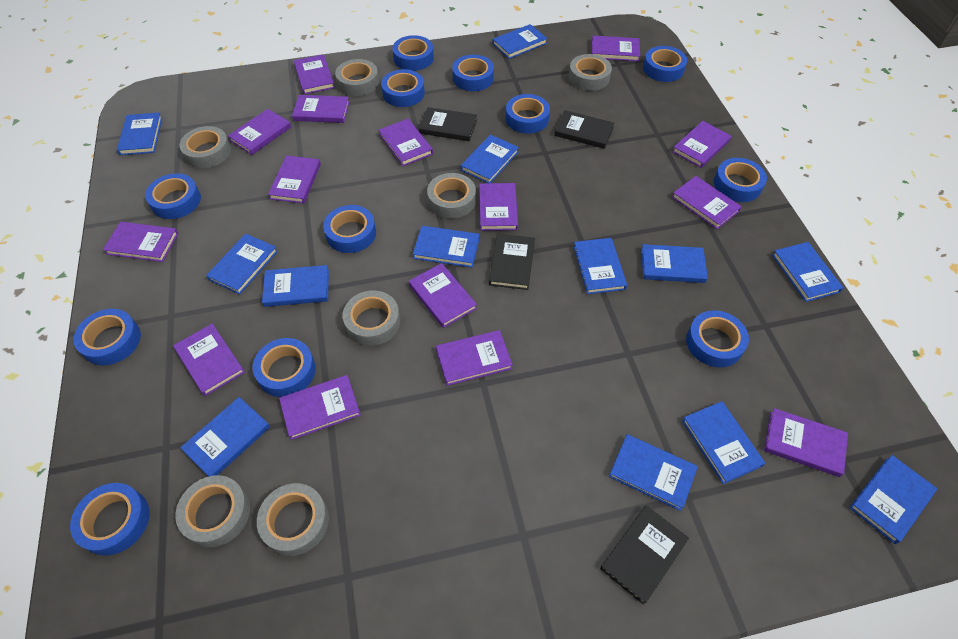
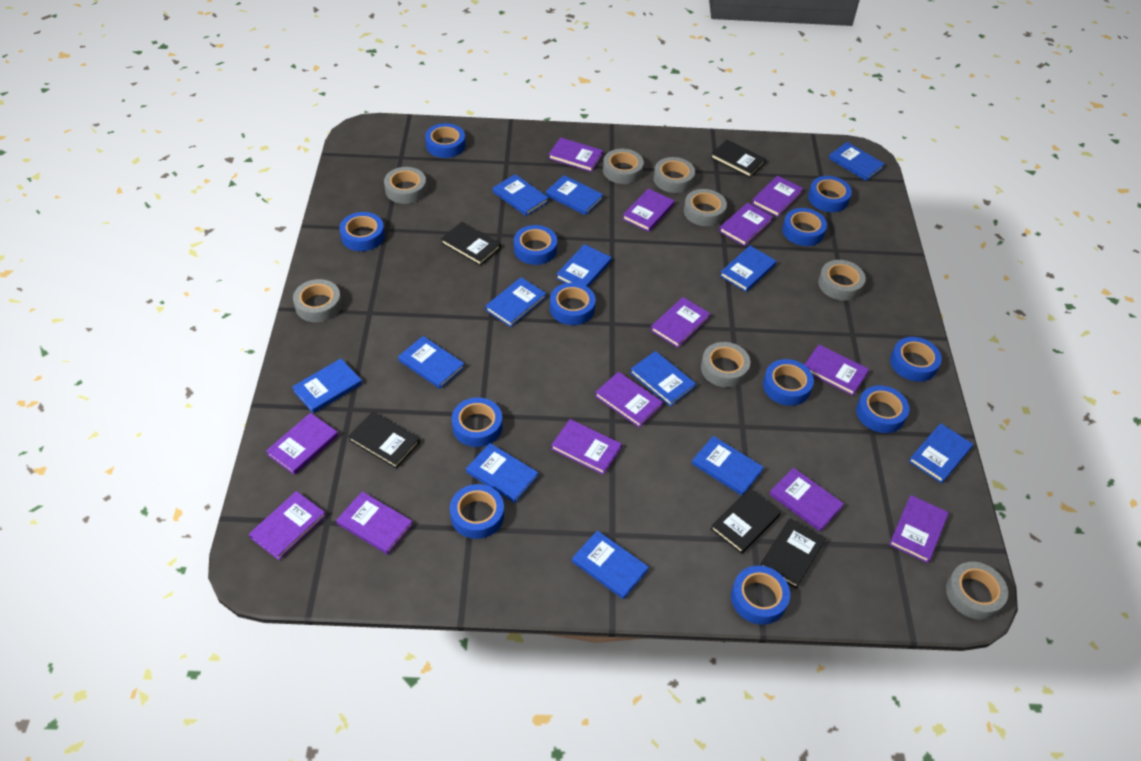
black book: 4 -> 5
grey tape: 7 -> 8
purple book: 15 -> 13

